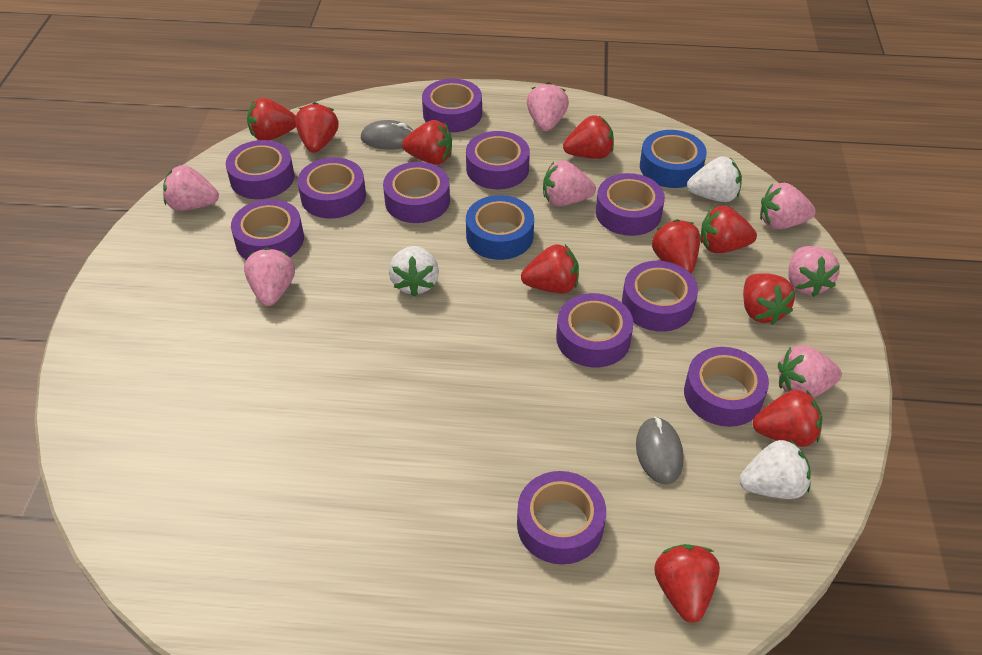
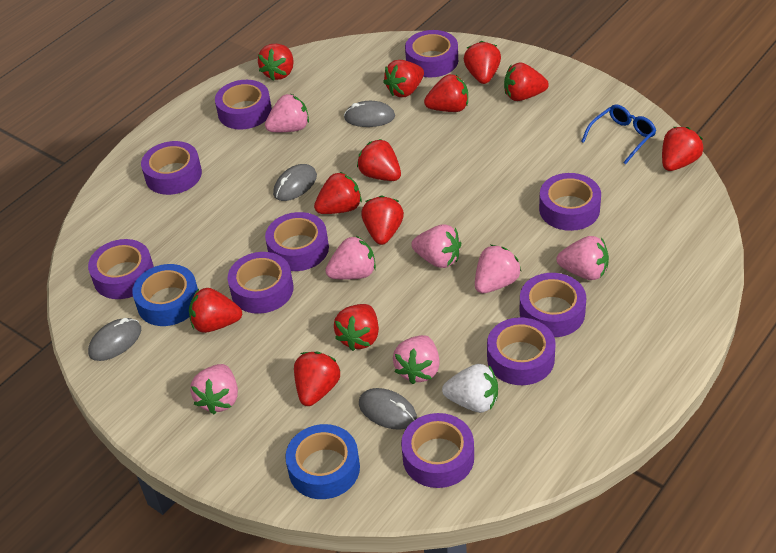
blue glasses: 0 -> 1
grey mouse: 2 -> 4
purple tape: 11 -> 10
red strawberry: 10 -> 12
white strawberry: 3 -> 1

